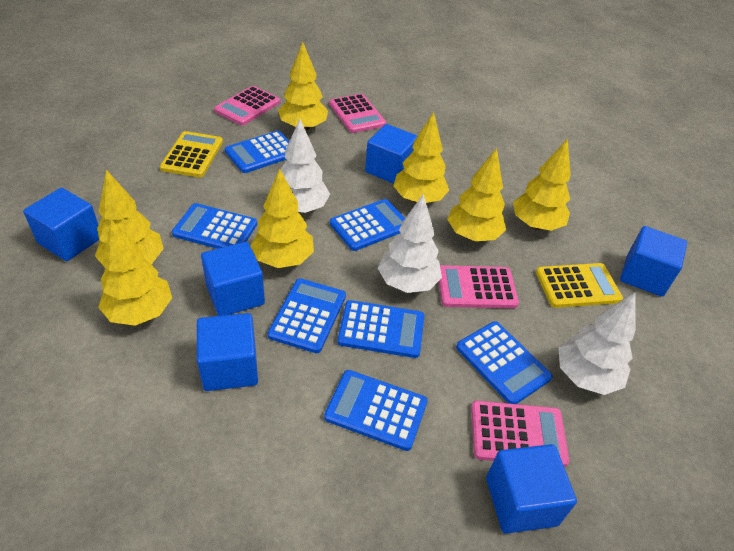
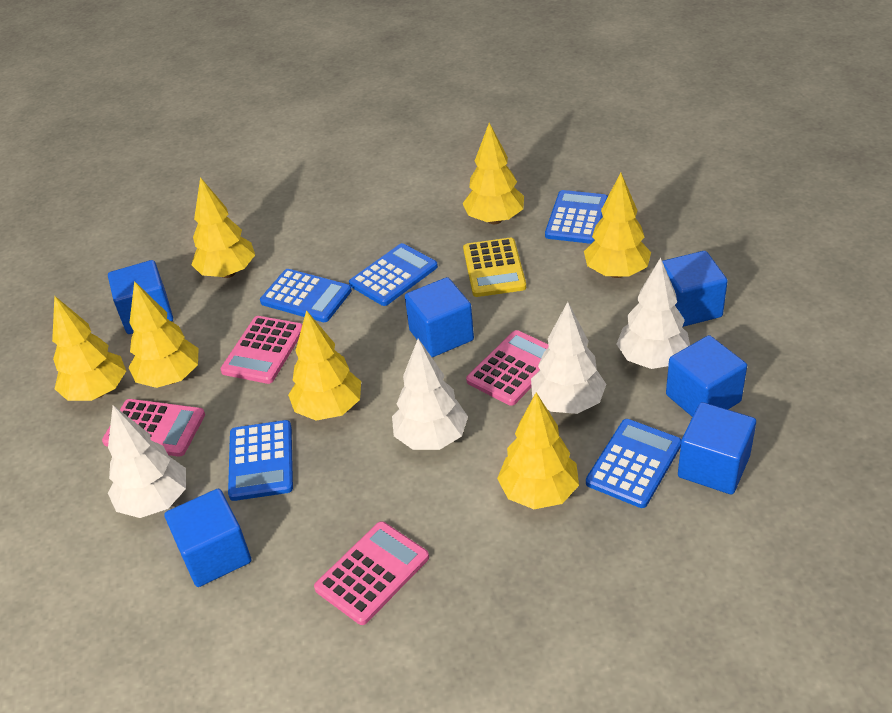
blue calculator: 7 -> 5
white tree: 3 -> 4
yellow calculator: 2 -> 1

